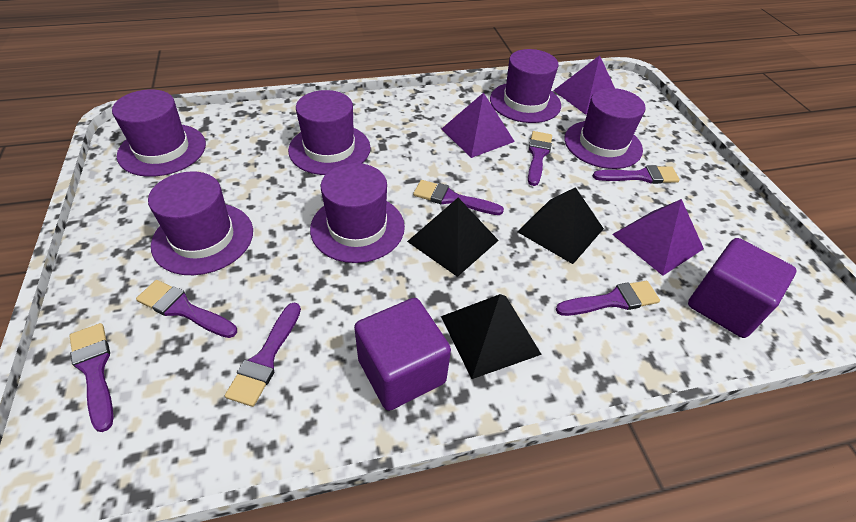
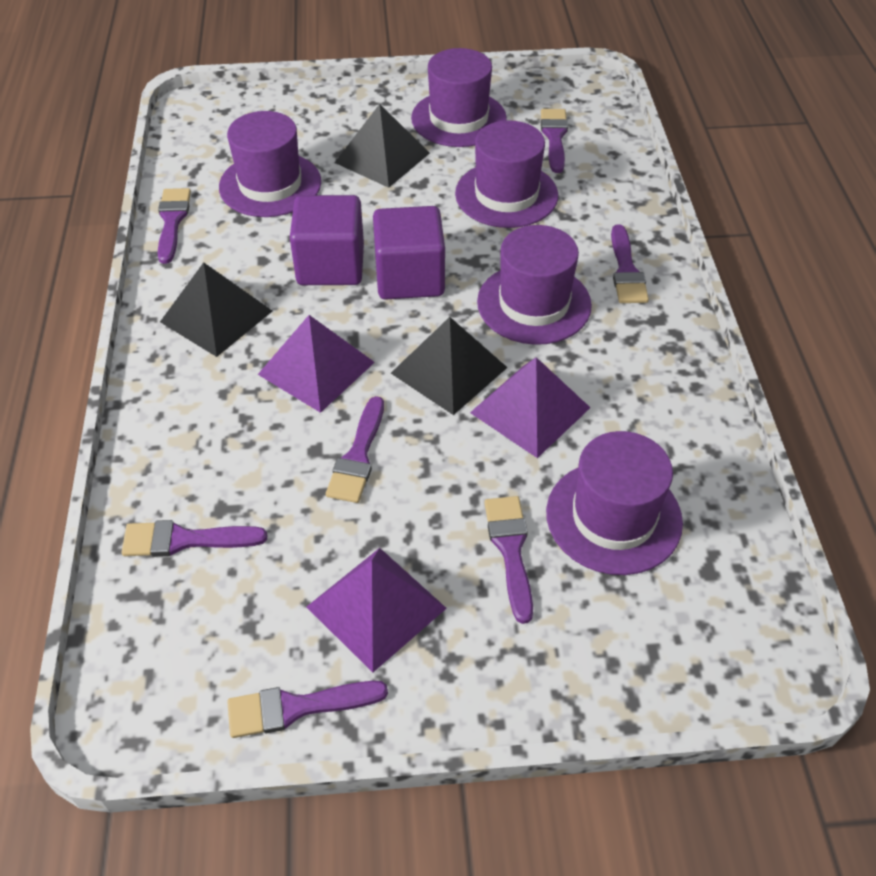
purple hat: 6 -> 5

